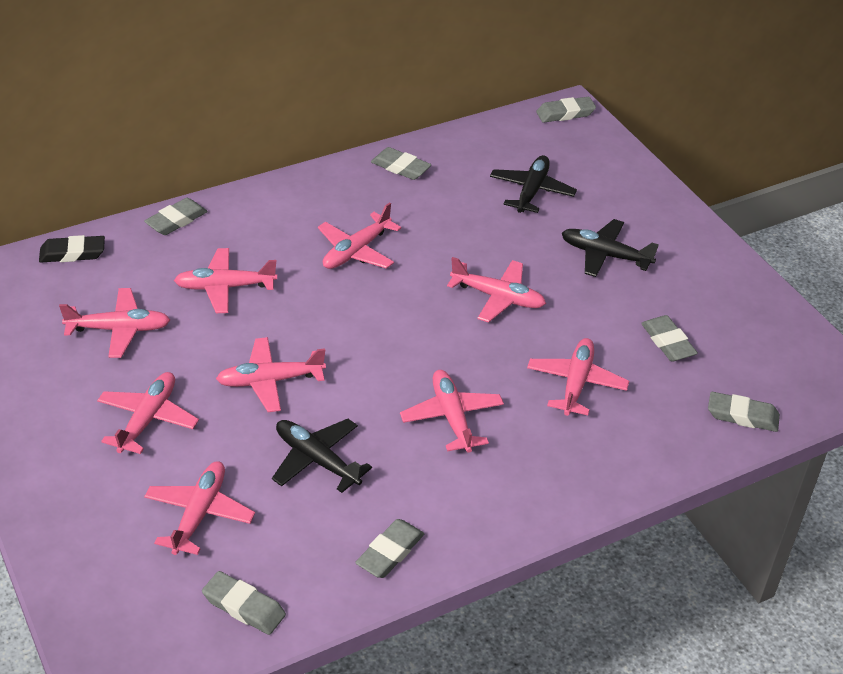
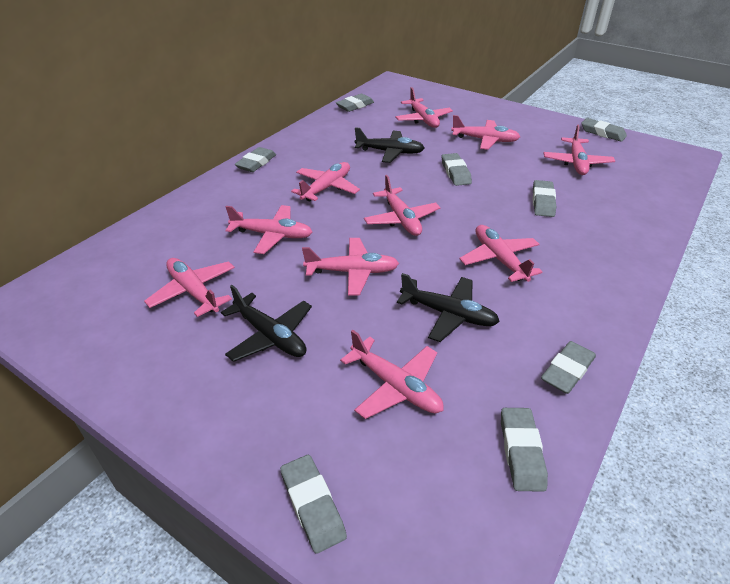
black eraser: 1 -> 0
grey eraser: 7 -> 8
pink plane: 9 -> 10

